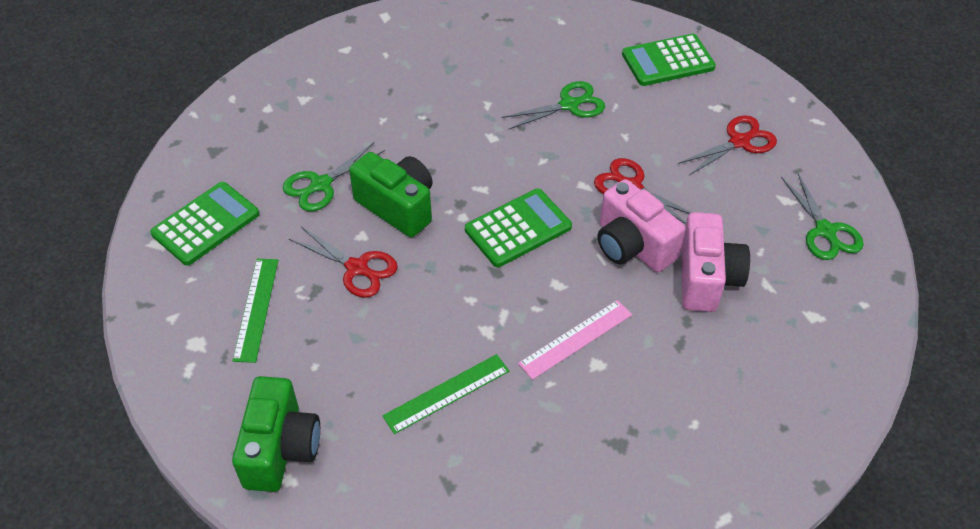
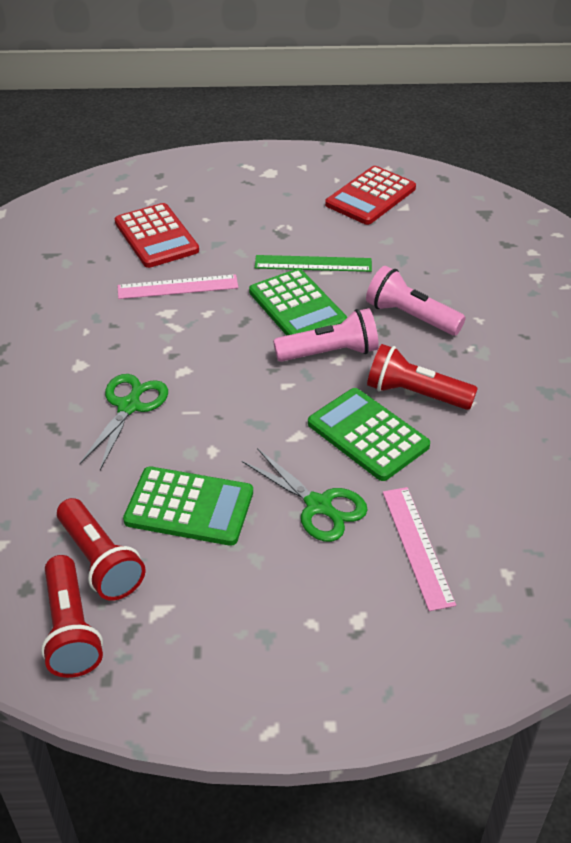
green camera: 2 -> 0
green ruler: 2 -> 1
green scissors: 3 -> 2
pink camera: 2 -> 0
pink flashlight: 0 -> 2
pink ruler: 1 -> 2
red calculator: 0 -> 2
red flashlight: 0 -> 3
red scissors: 3 -> 0

